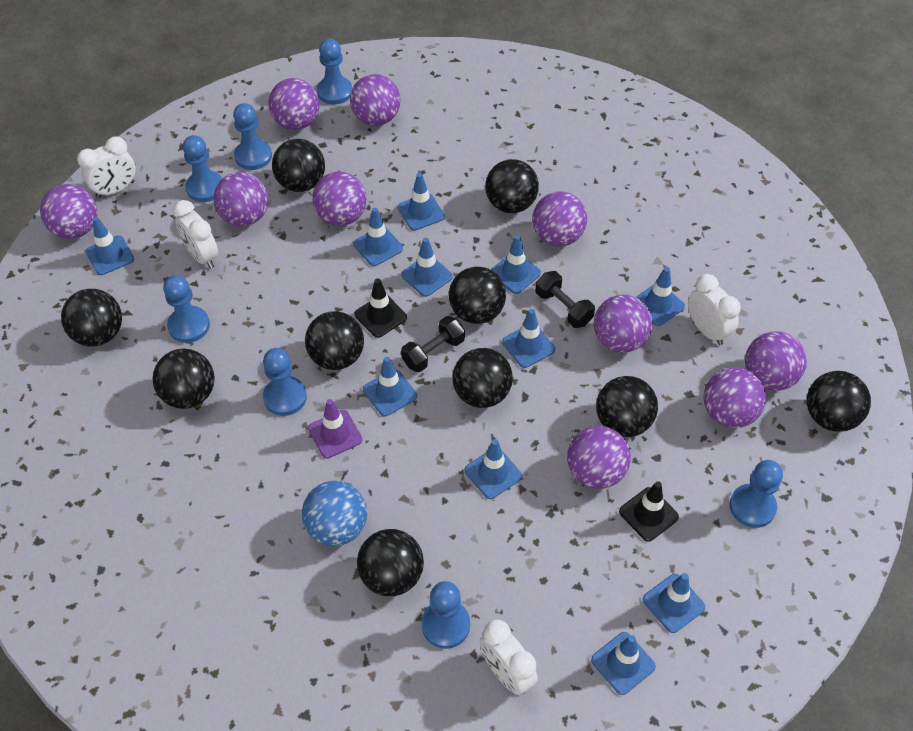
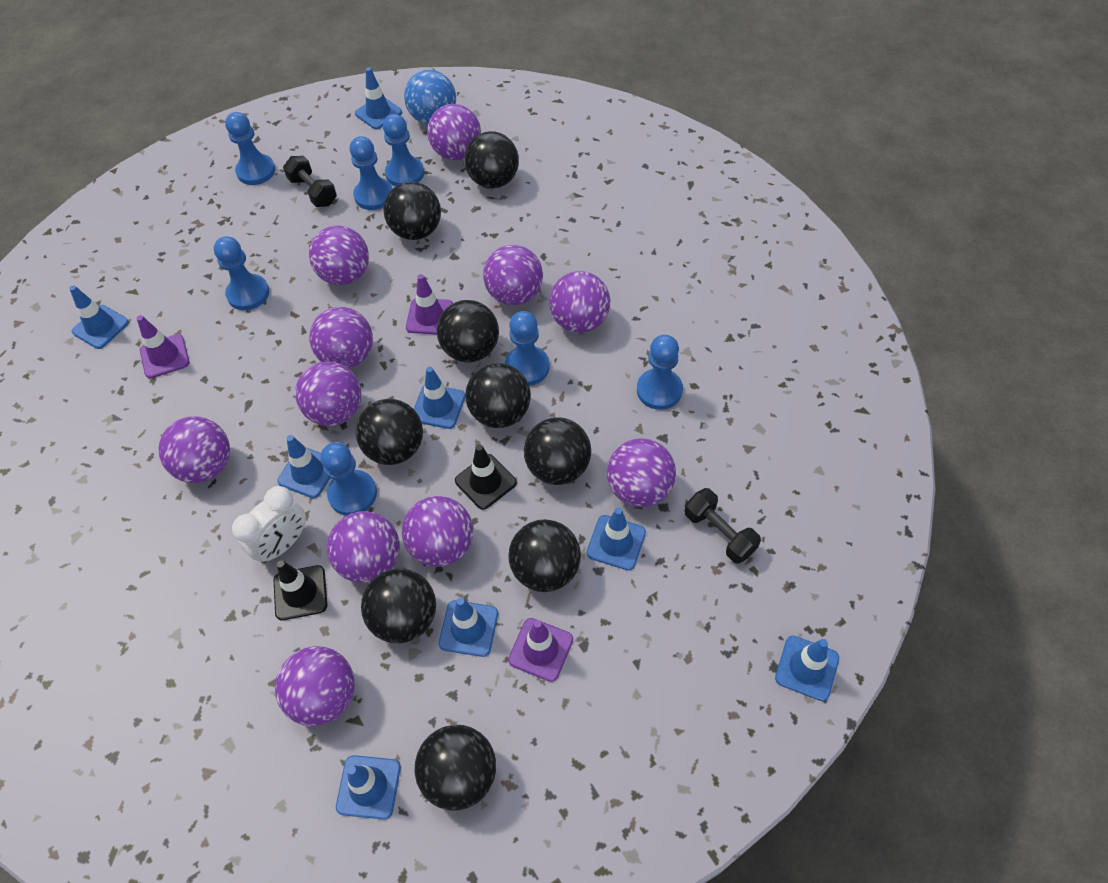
black ball: 10 -> 9
blue traffic cone: 11 -> 8
purple ball: 10 -> 11
purple traffic cone: 1 -> 3
white clock: 4 -> 1

